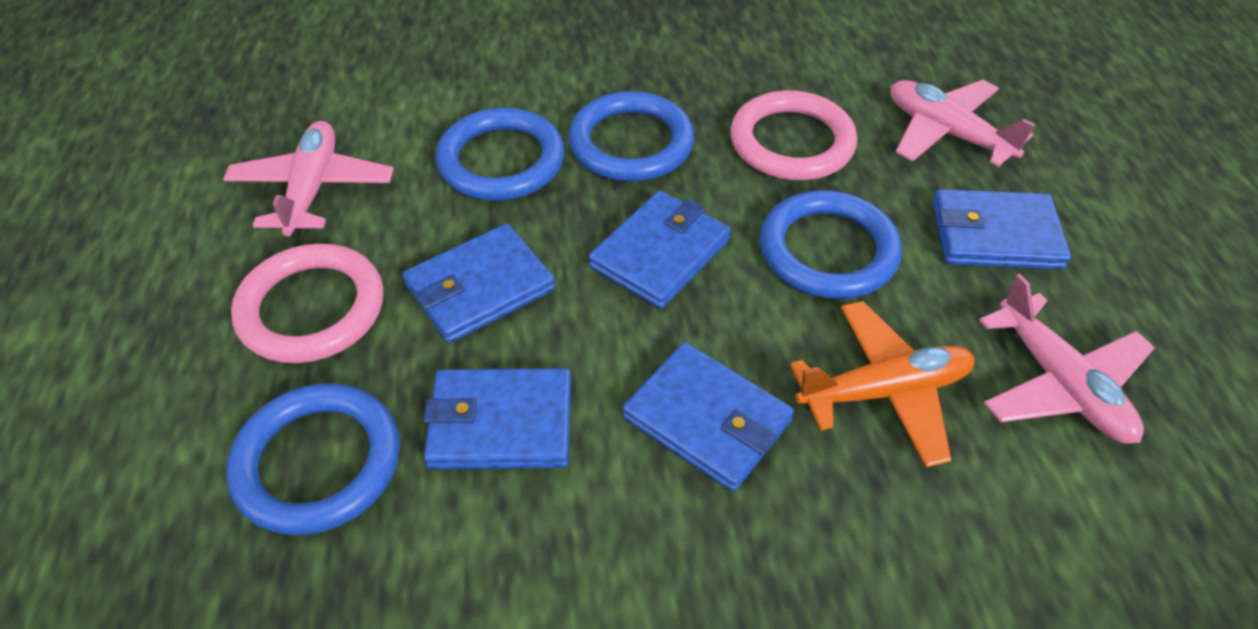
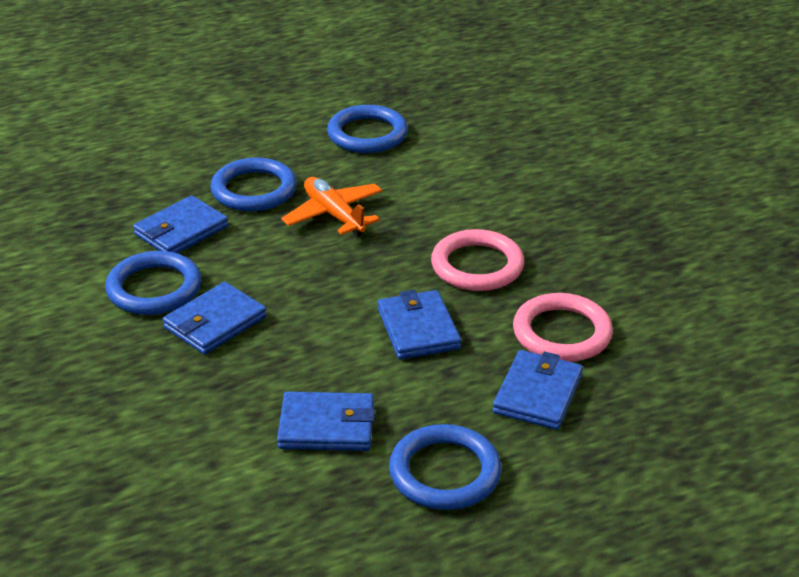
pink plane: 3 -> 0

